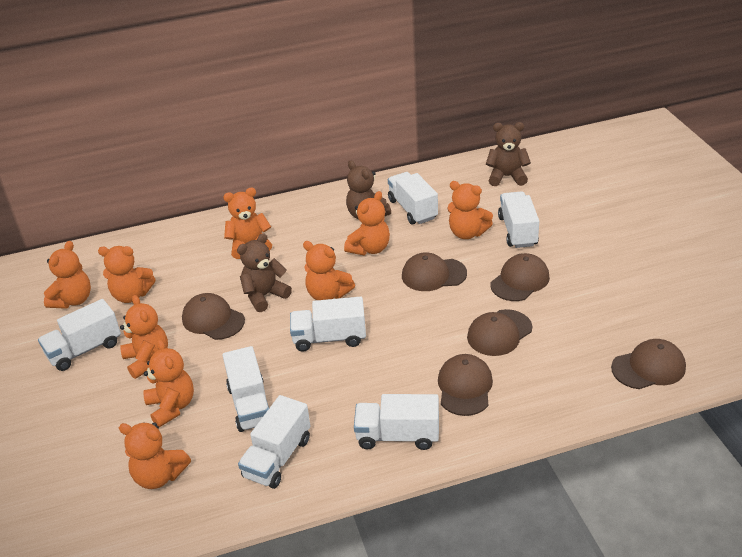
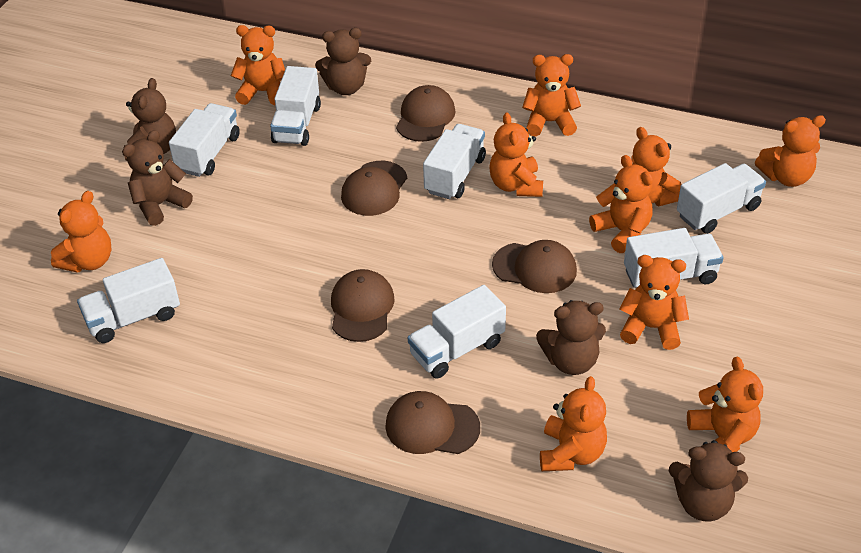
brown cap: 6 -> 5
brown teddy bear: 3 -> 5
orange teddy bear: 9 -> 10

